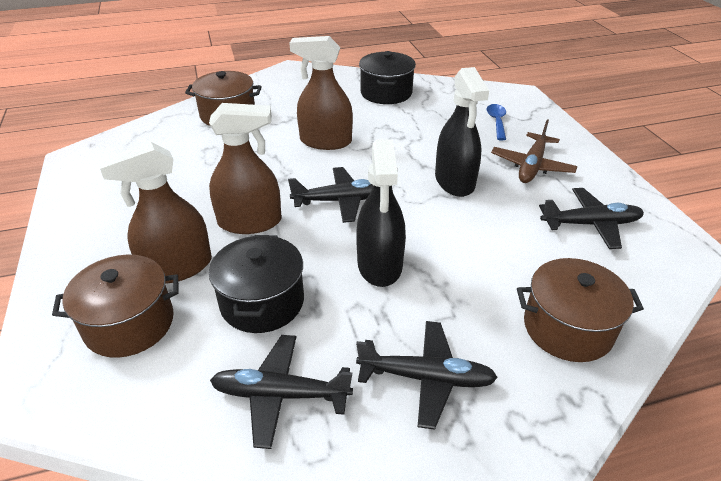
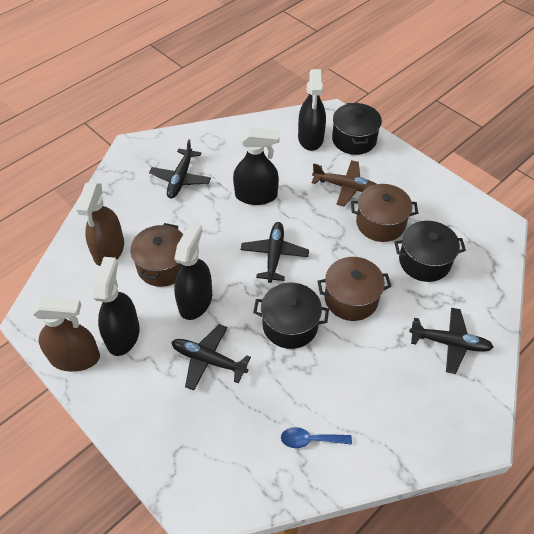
black pot: 2 -> 3
black spray bottle: 2 -> 4
brown spray bottle: 3 -> 2

